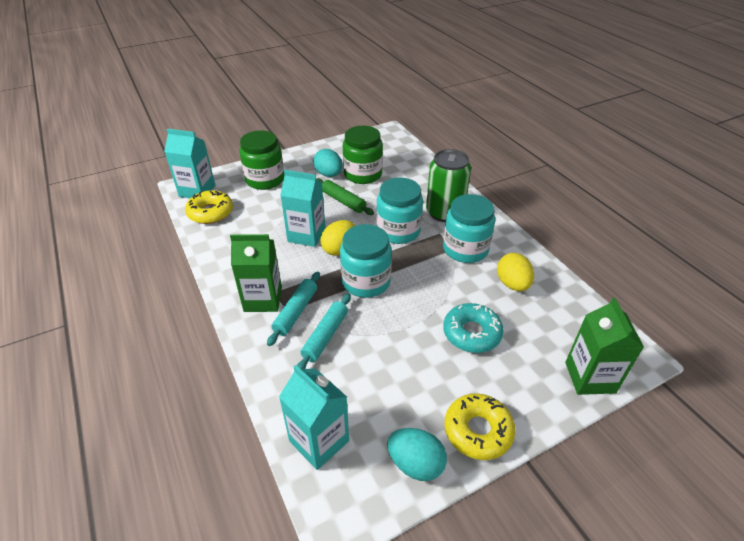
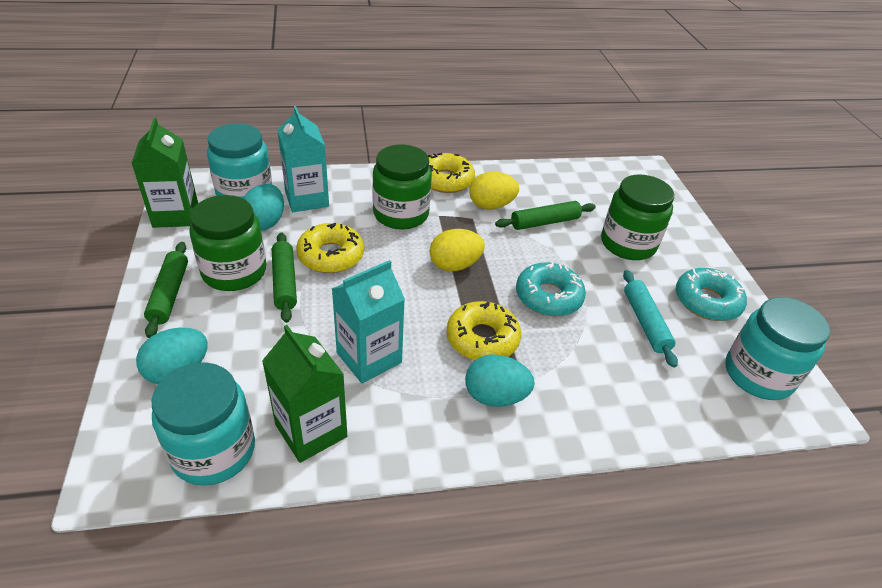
green can: 1 -> 0
green jar: 2 -> 3
green rolling pin: 1 -> 3
turquoise carton: 3 -> 2
turquoise donut: 1 -> 2
turquoise egg: 2 -> 3
turquoise rolling pin: 2 -> 1
yellow donut: 2 -> 3

